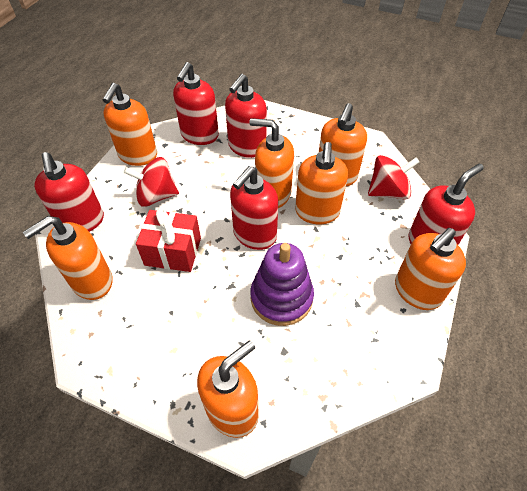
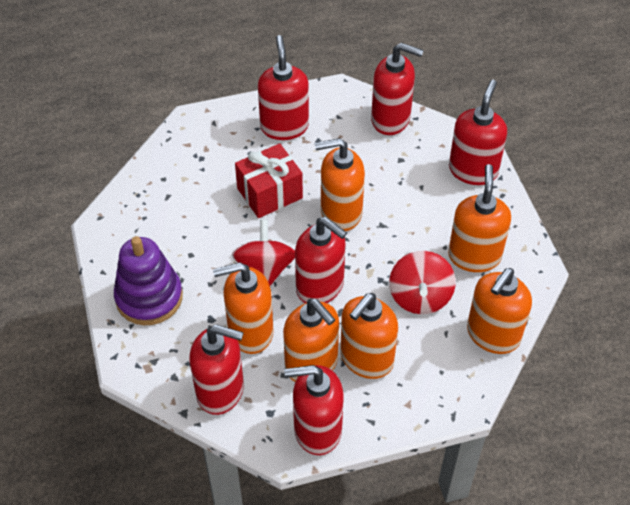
orange soap dispenser: 7 -> 6
red soap dispenser: 5 -> 6

